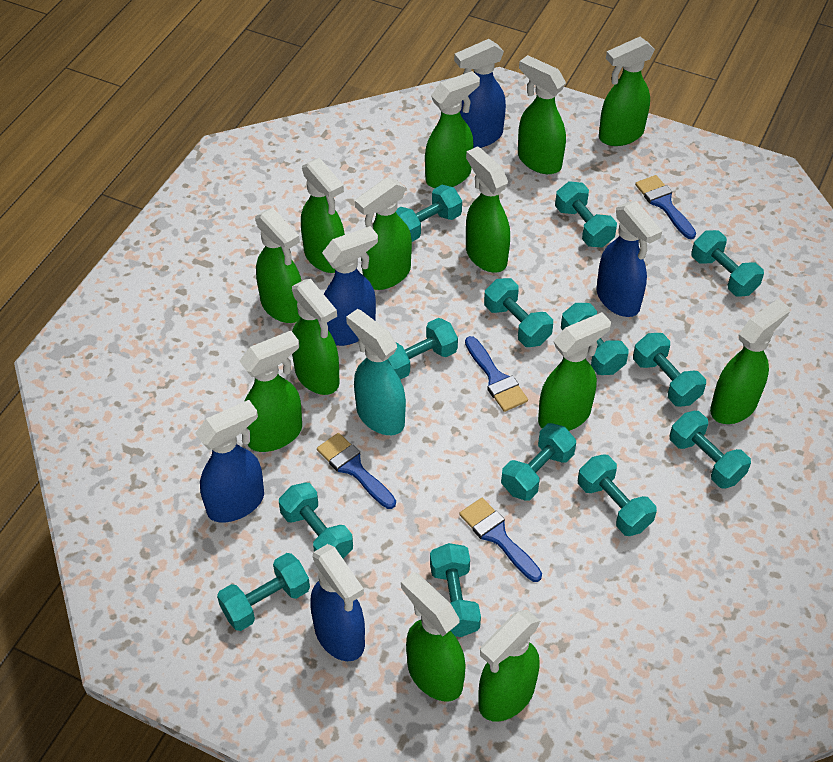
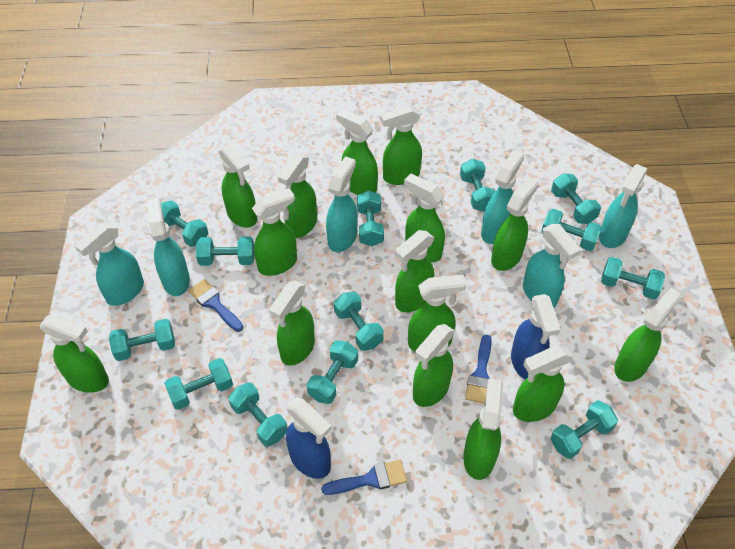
blue brush: 4 -> 3
blue spray bottle: 5 -> 2
green spray bottle: 13 -> 15
turquoise spray bottle: 1 -> 6

